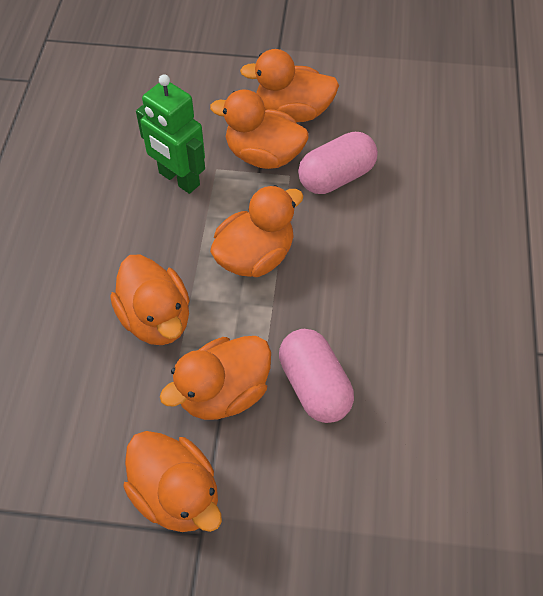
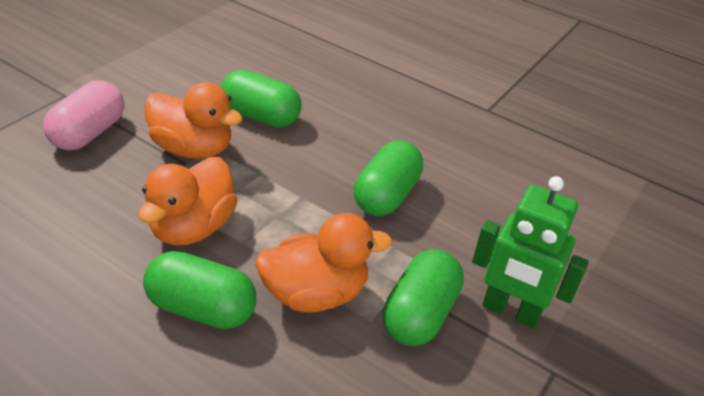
green capsule: 0 -> 4
orange duck: 6 -> 3
pink capsule: 2 -> 1

